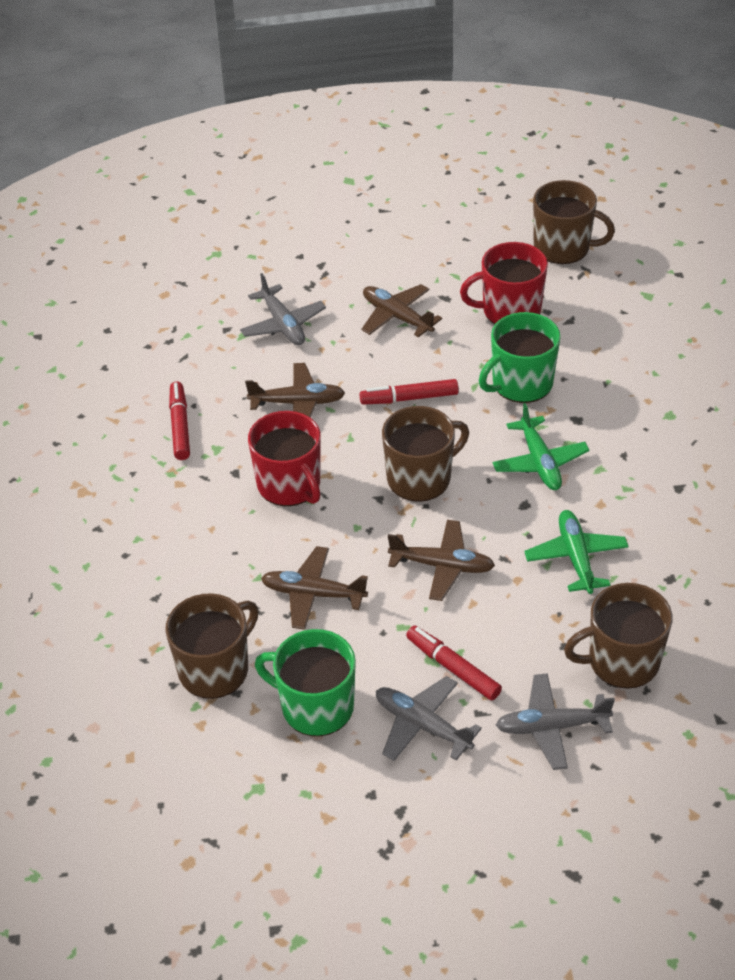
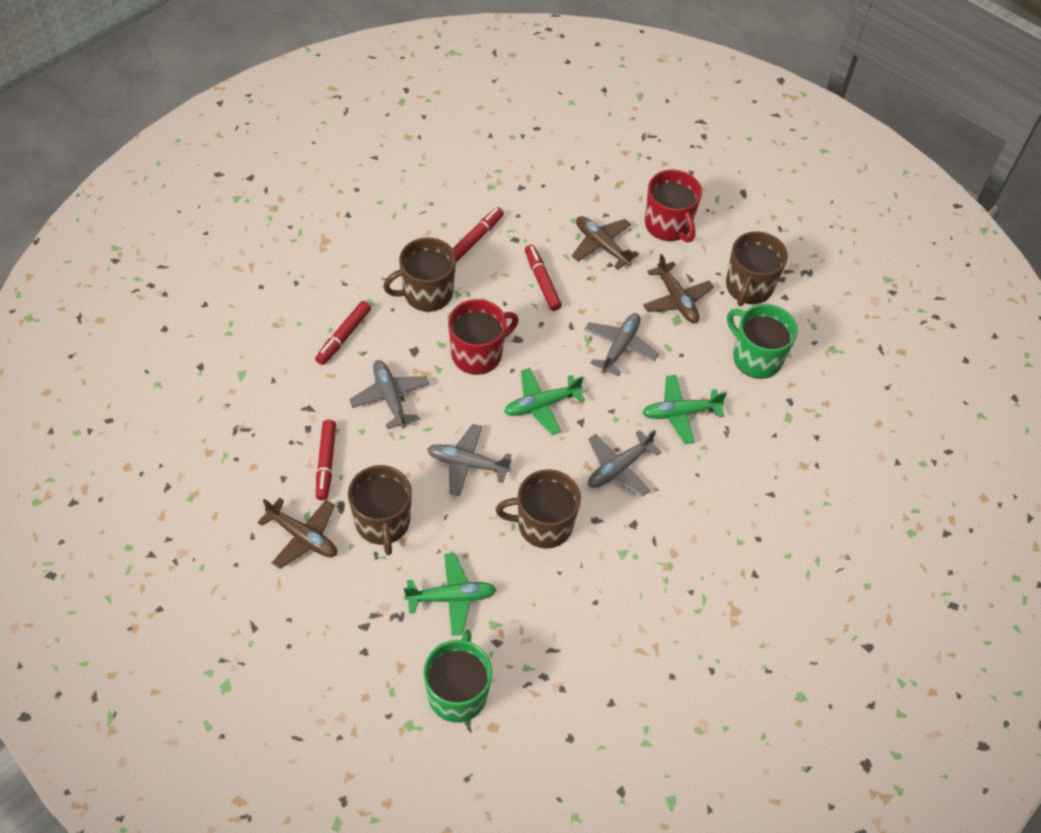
brown plane: 4 -> 3
green plane: 2 -> 3
grey plane: 3 -> 4
red marker: 3 -> 4

